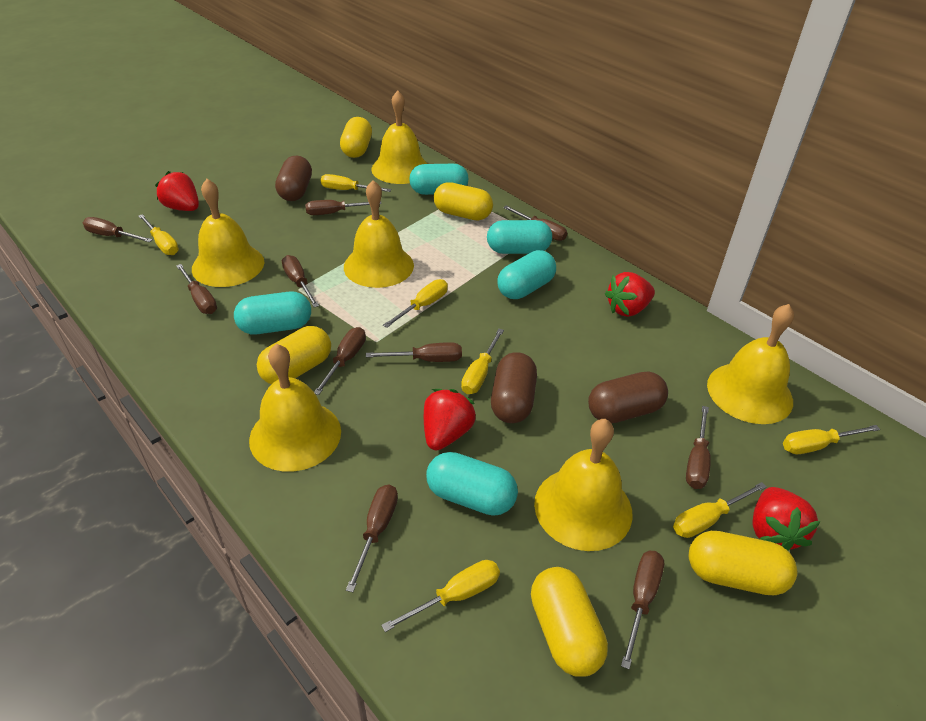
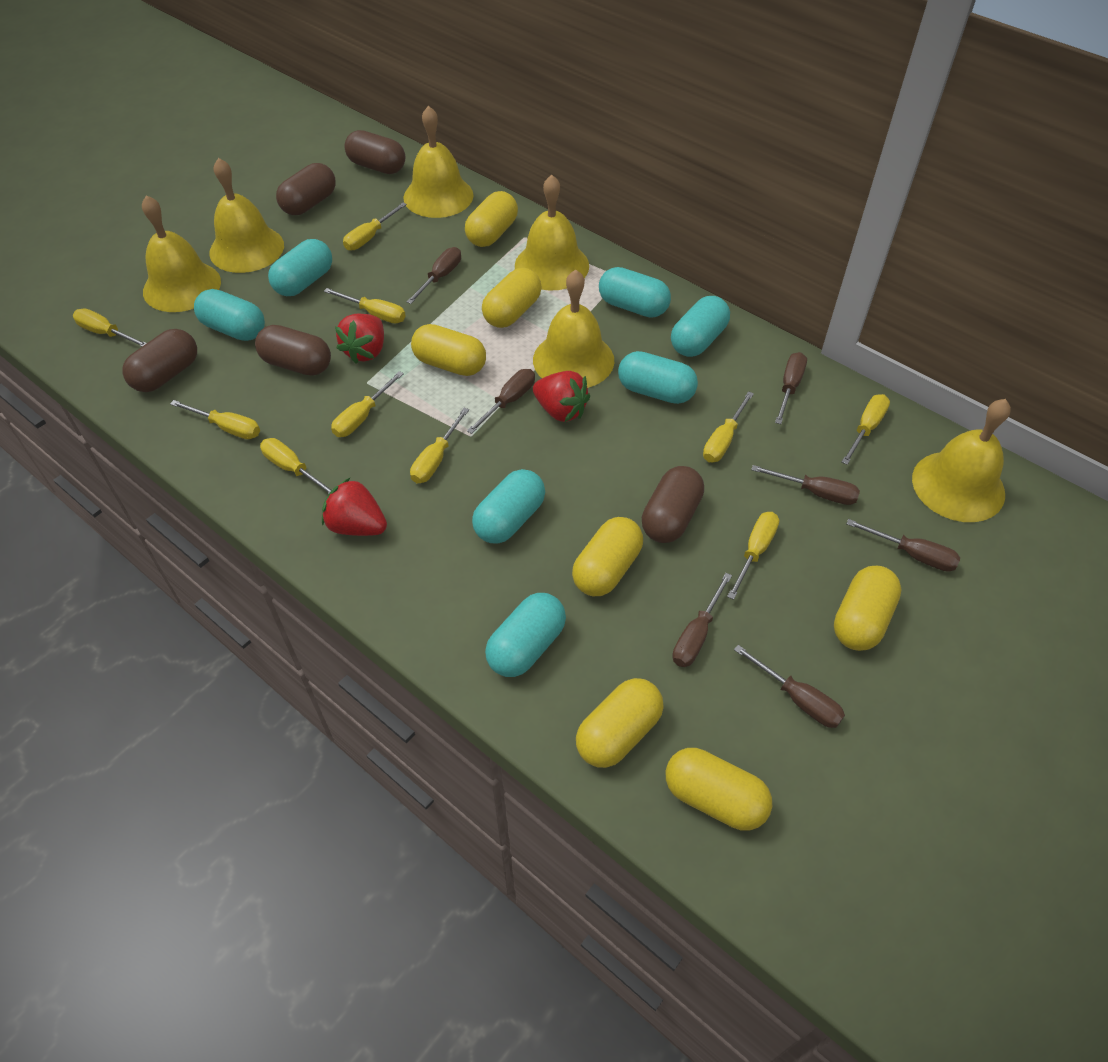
brown capsule: 3 -> 5
brown screwdriver: 10 -> 7
red strawberry: 4 -> 3
turquoise capsule: 5 -> 7
yellow capsule: 5 -> 7
yellow screwdriver: 7 -> 10

